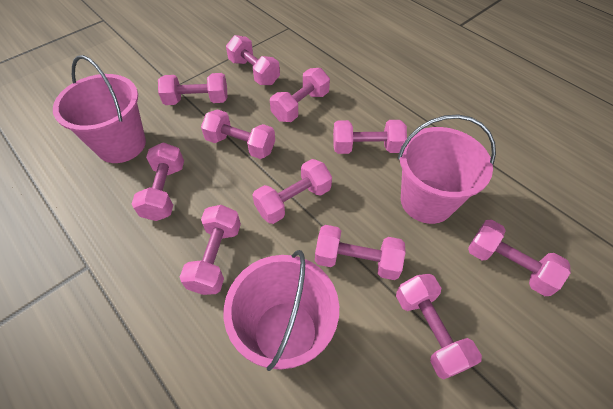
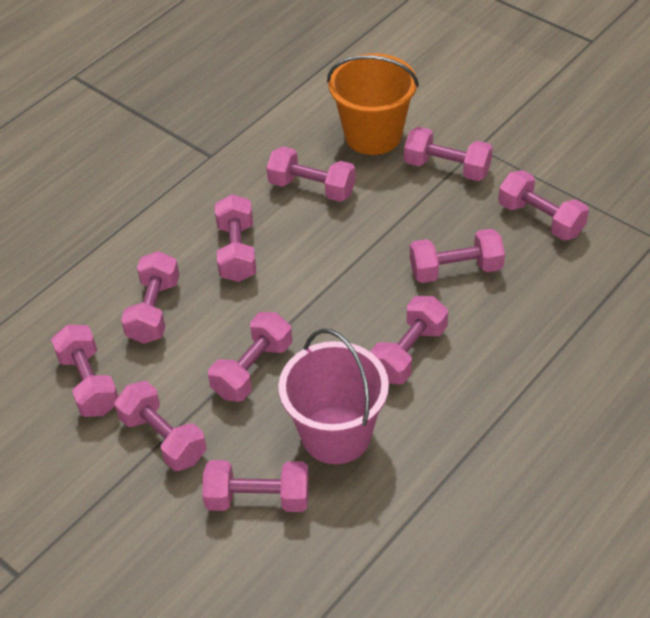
orange bucket: 0 -> 1
pink bucket: 3 -> 1

